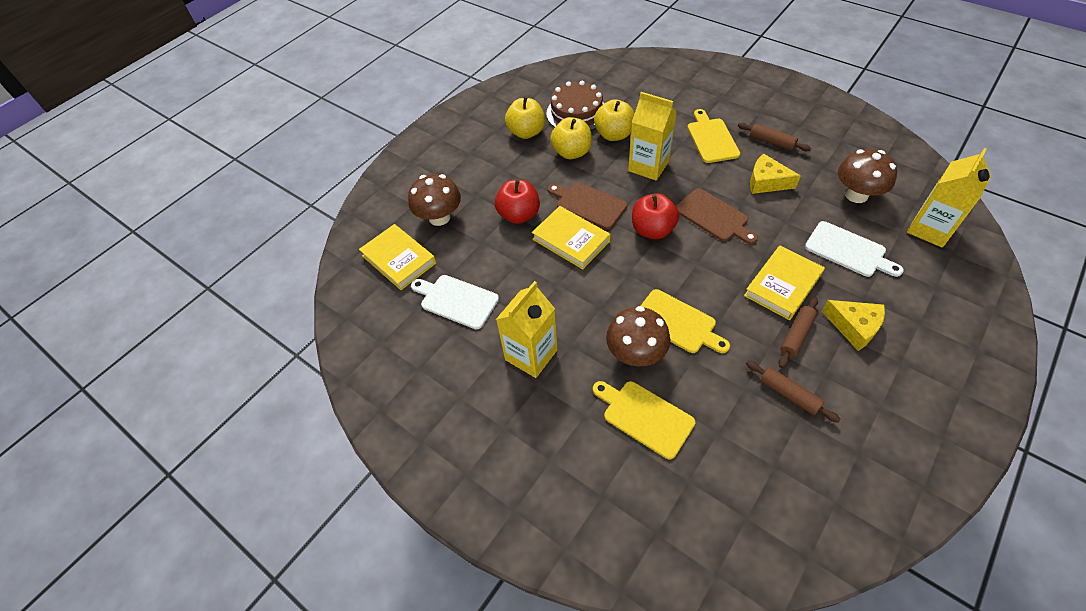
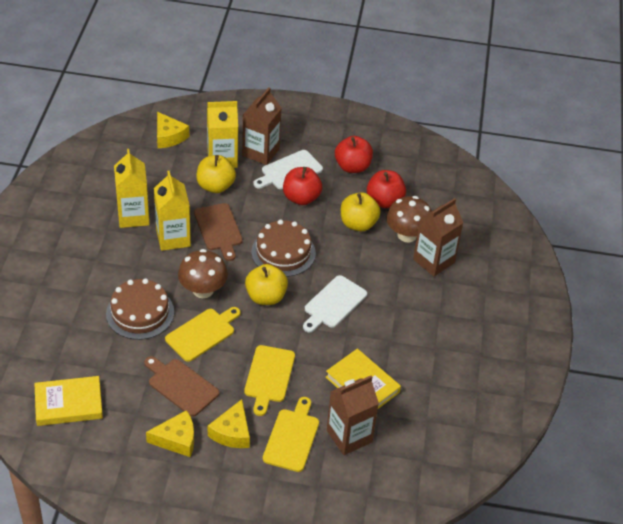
brown cake: 1 -> 2
brown carton: 0 -> 3
brown mushroom: 3 -> 2
brown rolling pin: 3 -> 0
red apple: 2 -> 3
yellow book: 3 -> 2
yellow cheese: 2 -> 3

